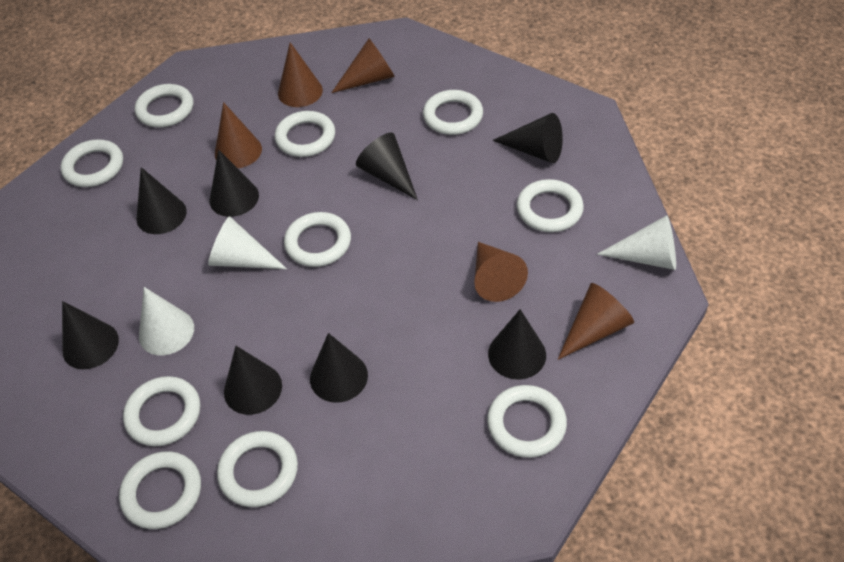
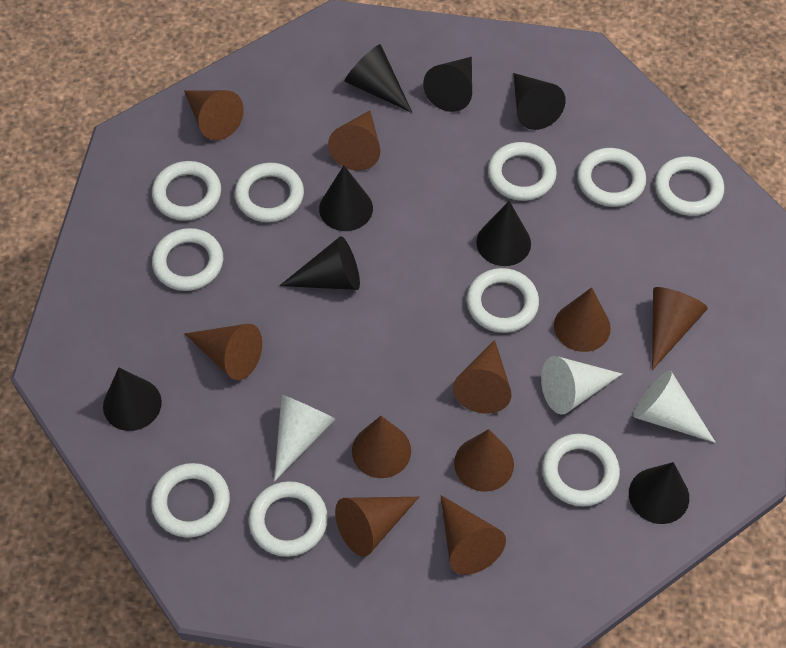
brown cone: 5 -> 10

